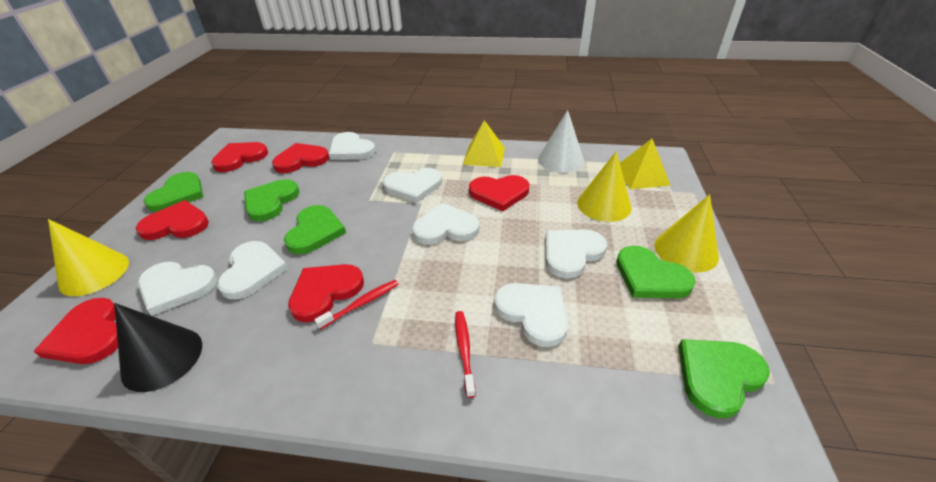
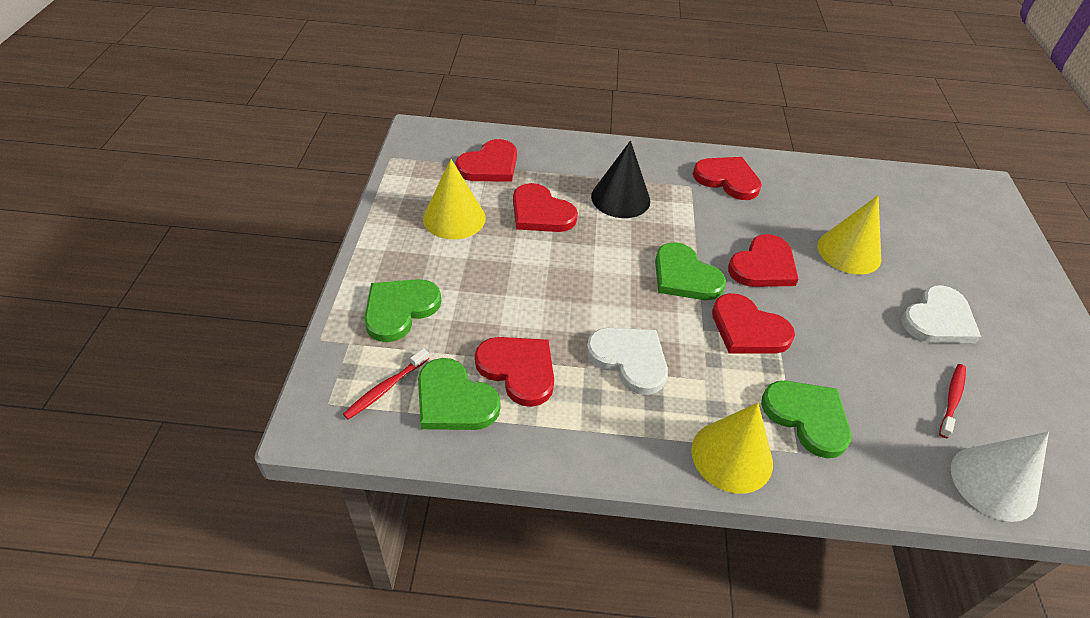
green heart: 5 -> 4
white heart: 7 -> 2
yellow pyramid: 2 -> 0

